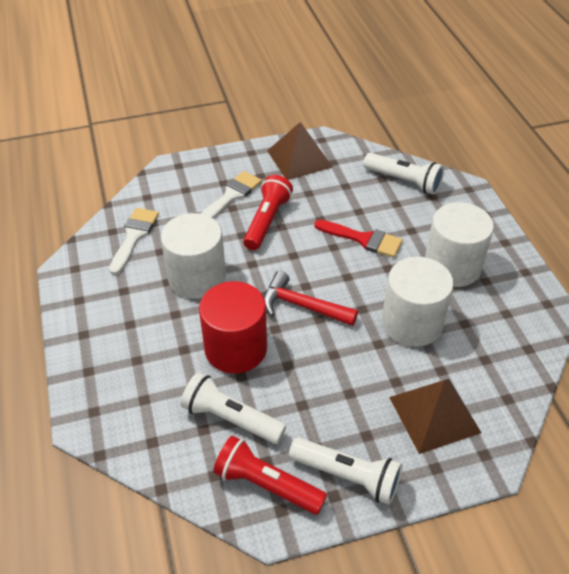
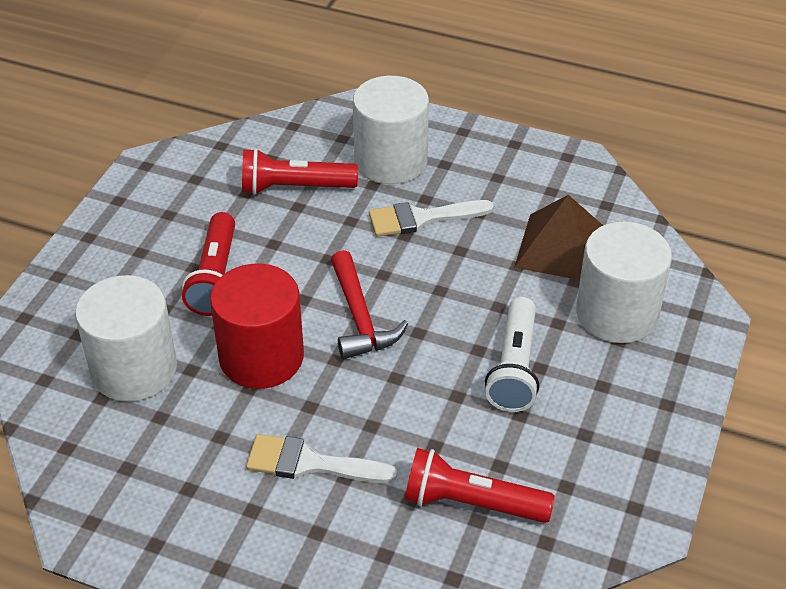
brown pyramid: 2 -> 1
red brush: 1 -> 0
red flashlight: 2 -> 3
white flashlight: 3 -> 1

